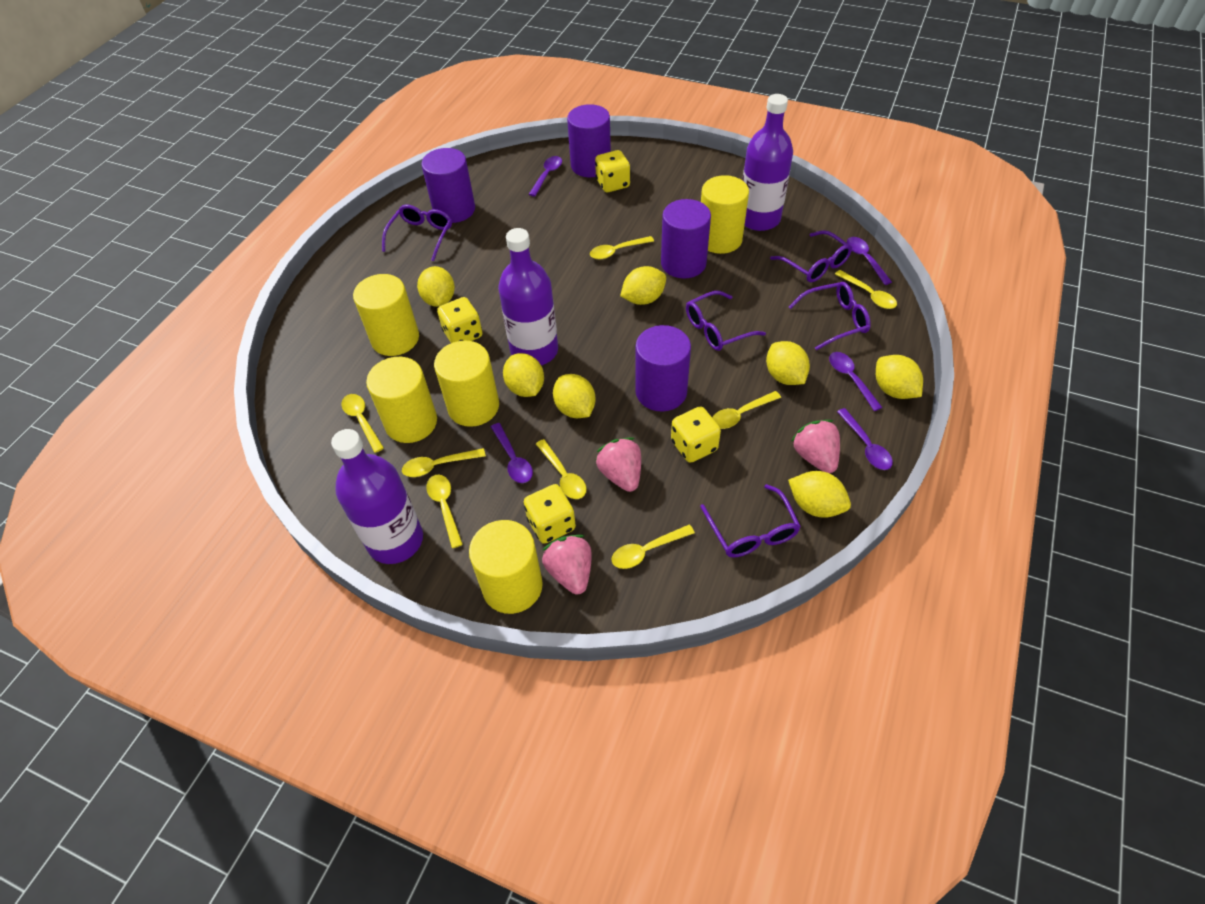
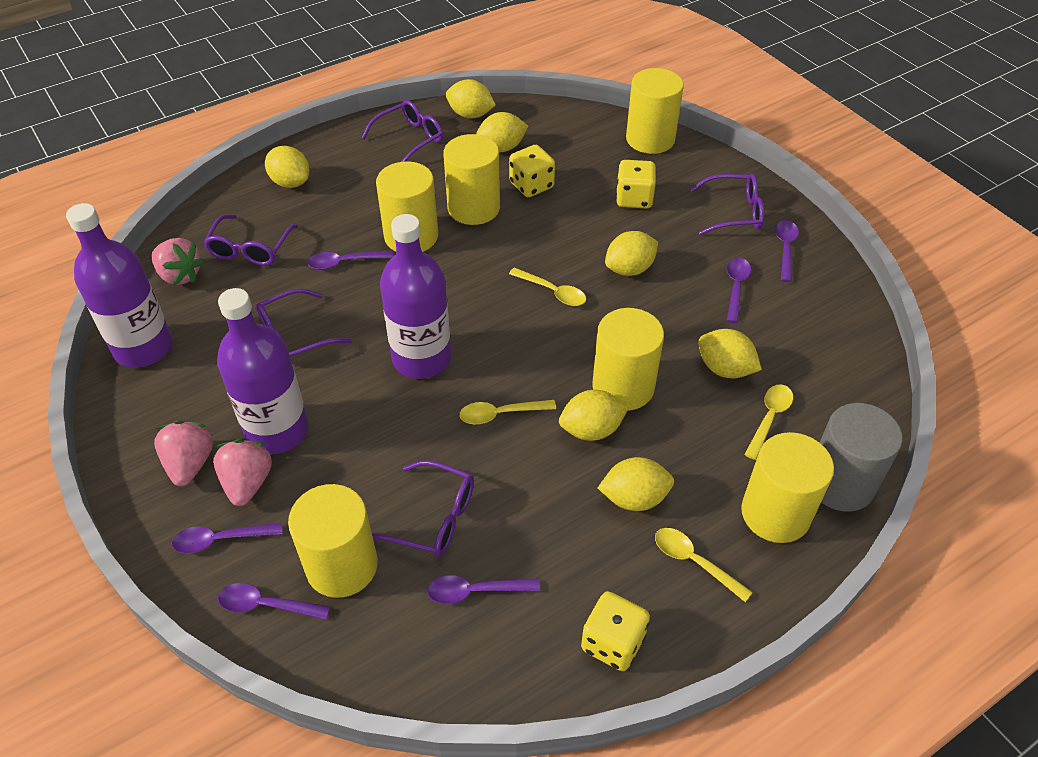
grey cylinder: 0 -> 1
purple cylinder: 4 -> 0
purple spoon: 5 -> 6
yellow cylinder: 5 -> 6
yellow dice: 4 -> 3
yellow spoon: 8 -> 4

